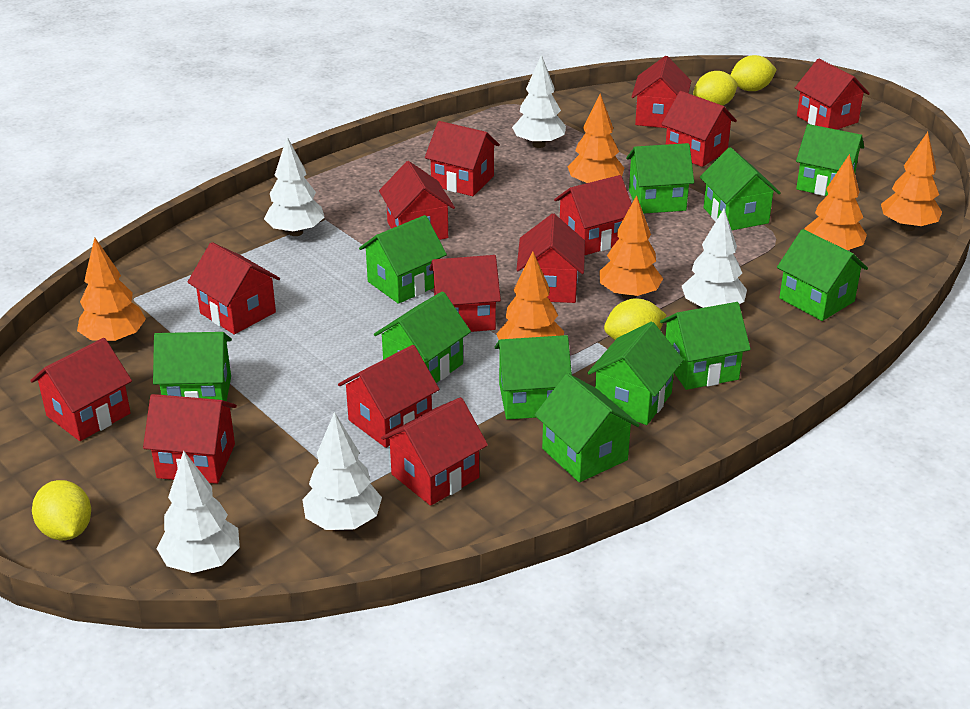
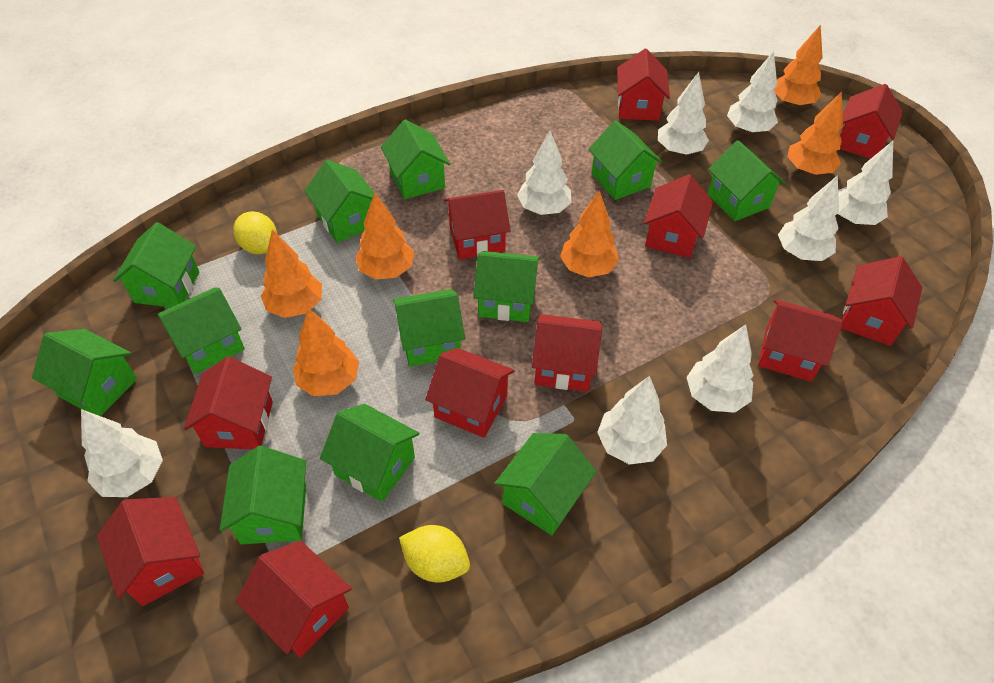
green house: 11 -> 12
red house: 13 -> 11
white tree: 5 -> 8
yellow lemon: 4 -> 2

